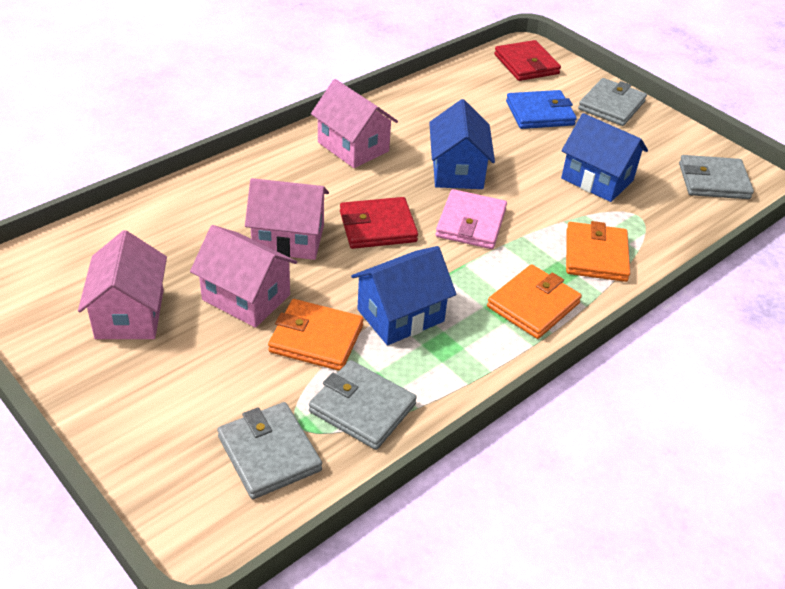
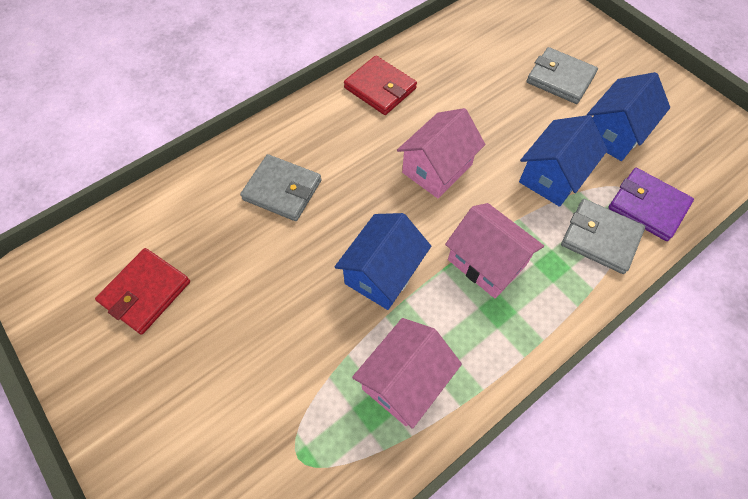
blue wallet: 1 -> 0
grey wallet: 4 -> 3
orange wallet: 3 -> 0
pink house: 4 -> 3
pink wallet: 1 -> 0
purple wallet: 0 -> 1

